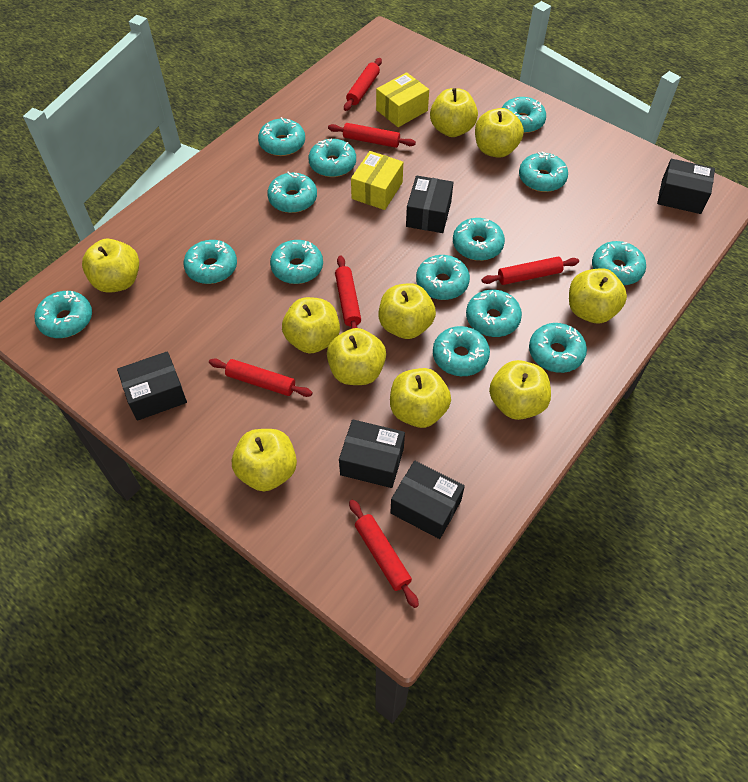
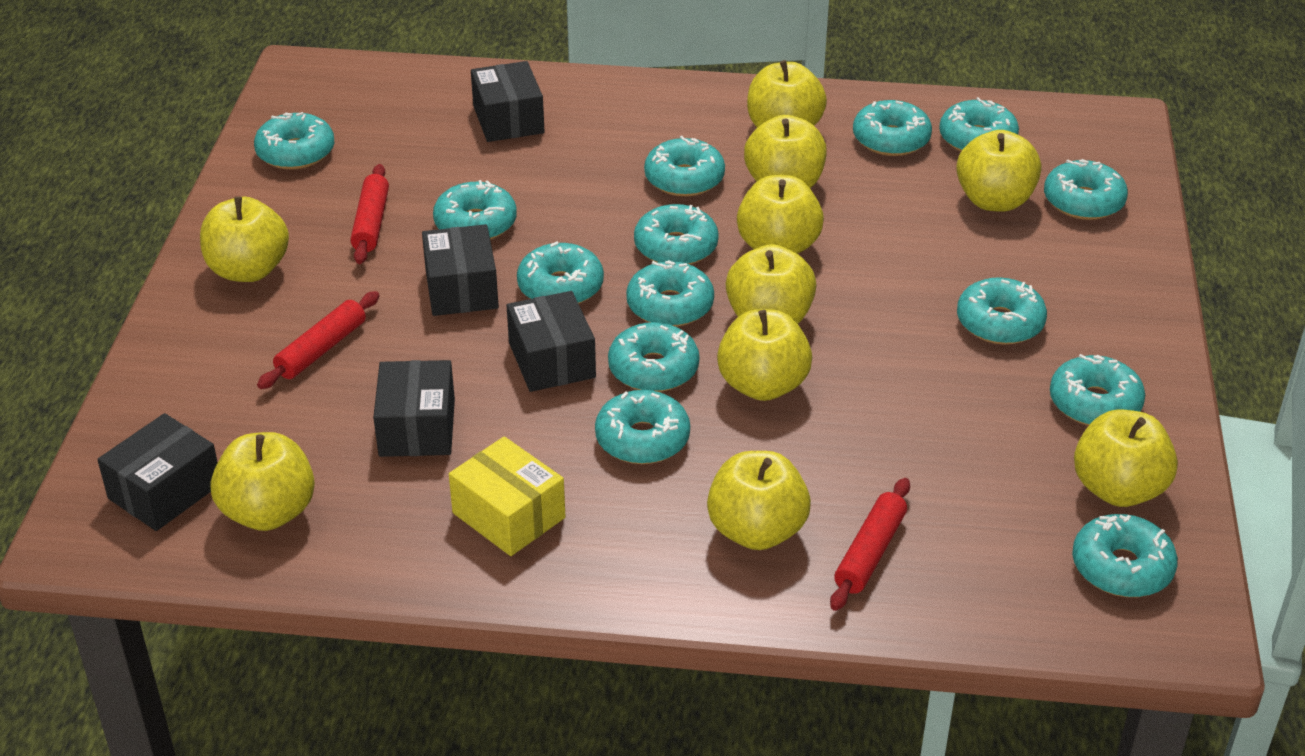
red rolling pin: 6 -> 3
yellow box: 2 -> 1

